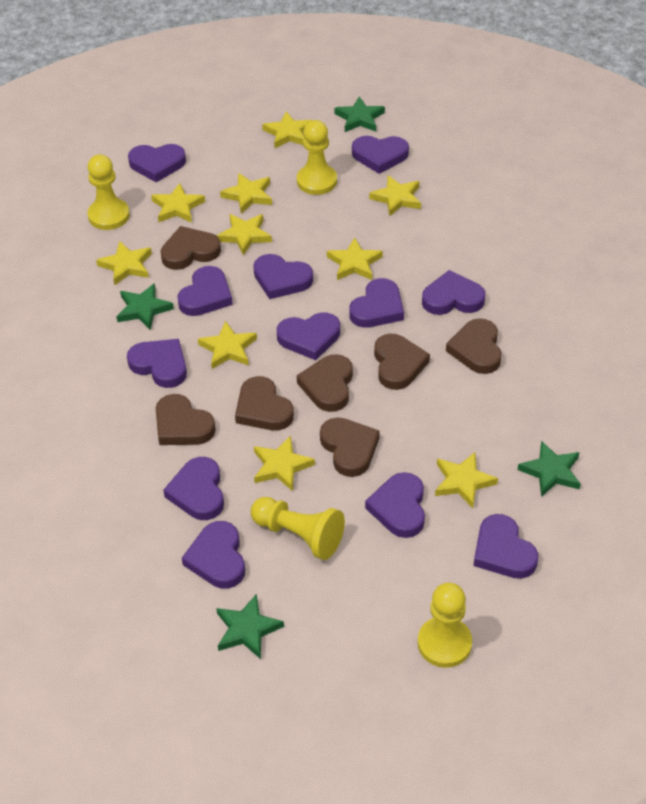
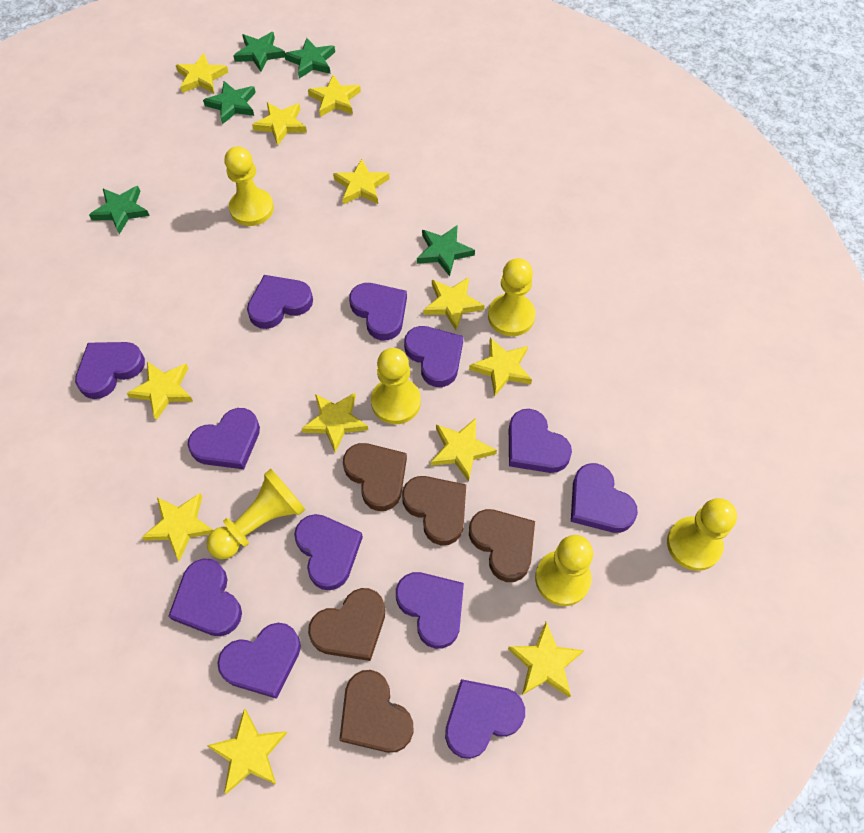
brown heart: 7 -> 5
green star: 4 -> 5
yellow pawn: 4 -> 6
yellow star: 10 -> 12

